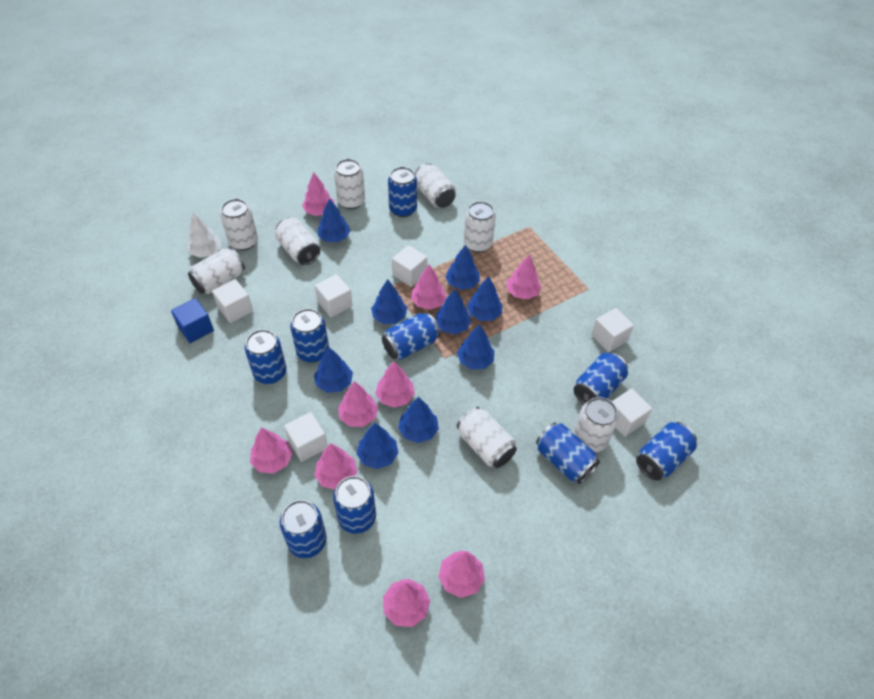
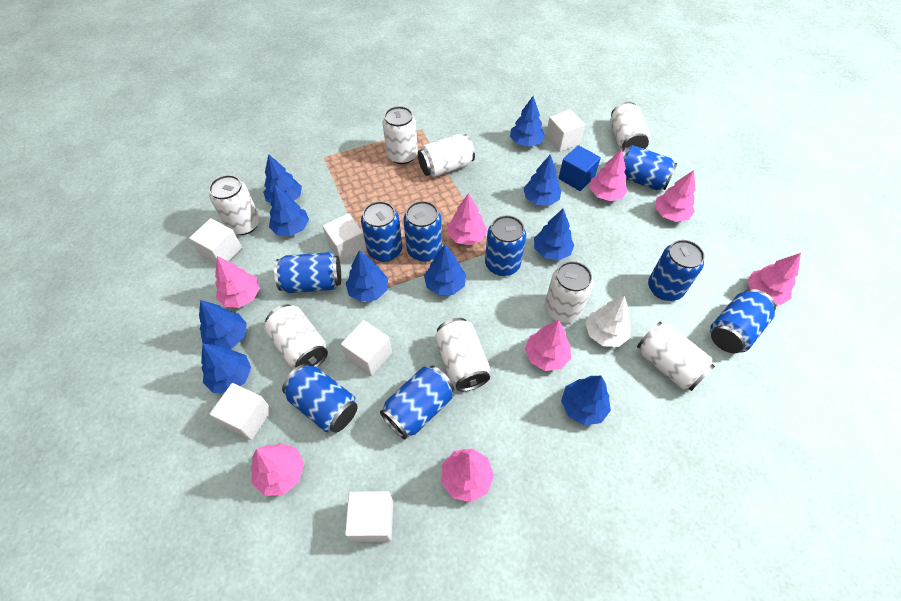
blue tree: 9 -> 10
pink tree: 9 -> 8

